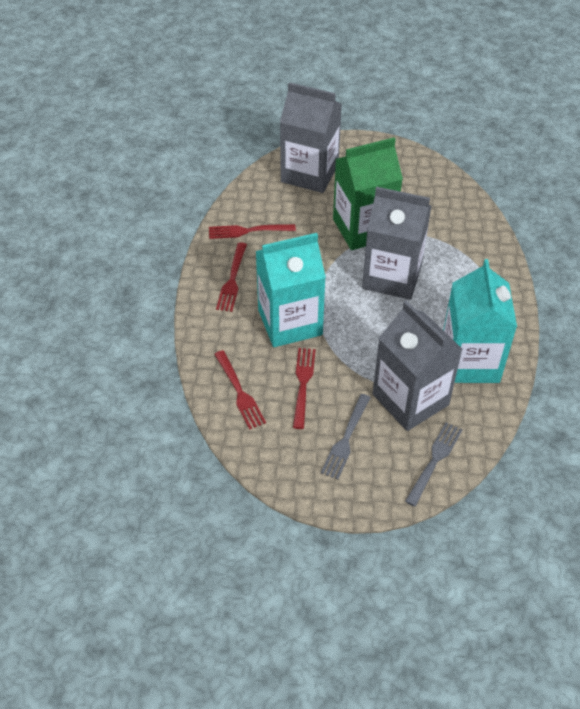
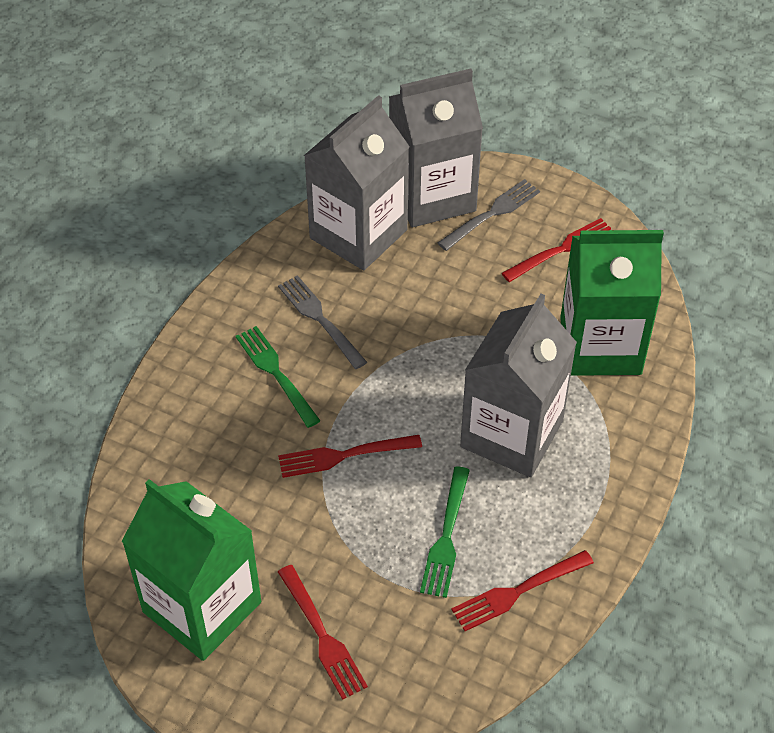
green carton: 1 -> 2
green fork: 0 -> 2
turquoise carton: 2 -> 0

